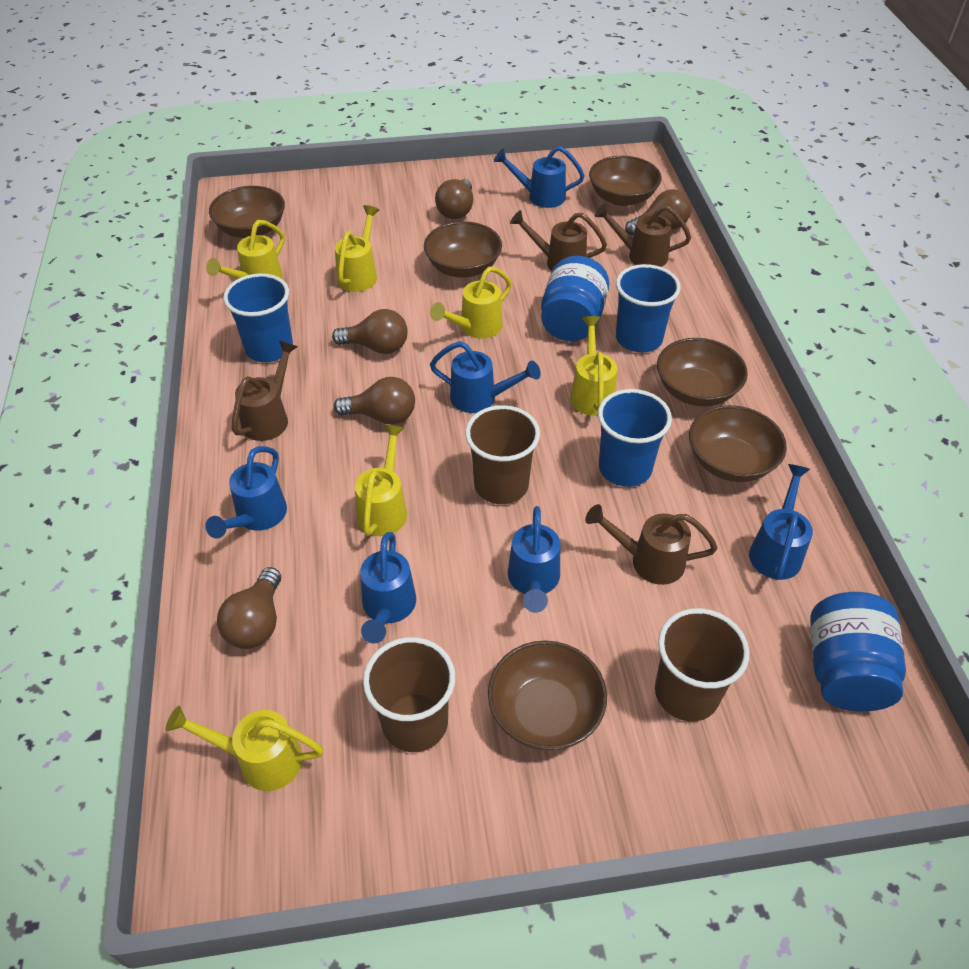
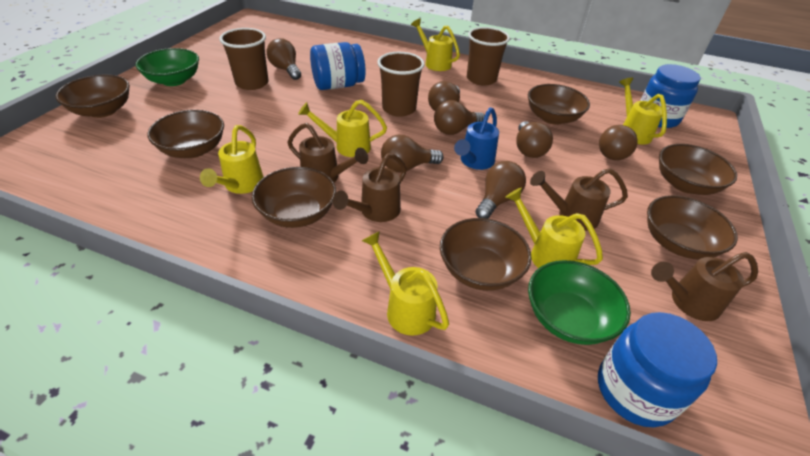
blue cup: 3 -> 0
blue jar: 2 -> 3
blue watering can: 6 -> 1
brown bowl: 6 -> 7
brown light bulb: 5 -> 7
green bowl: 0 -> 2

